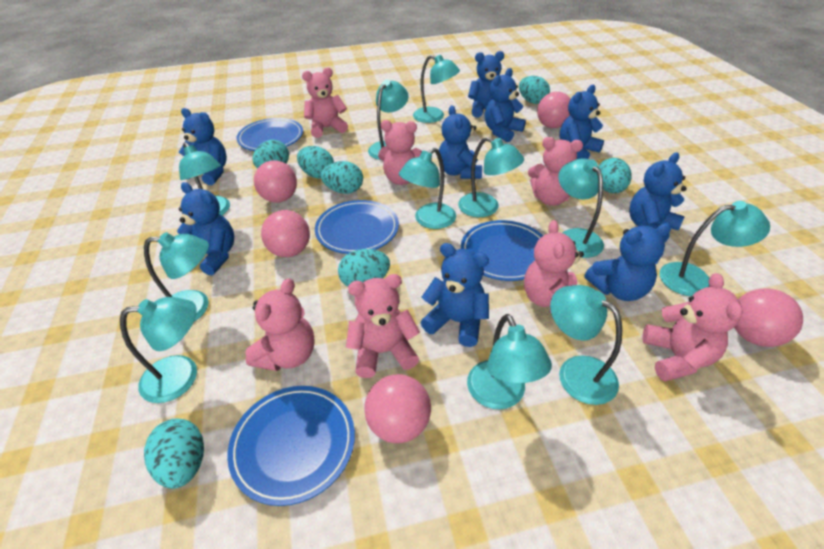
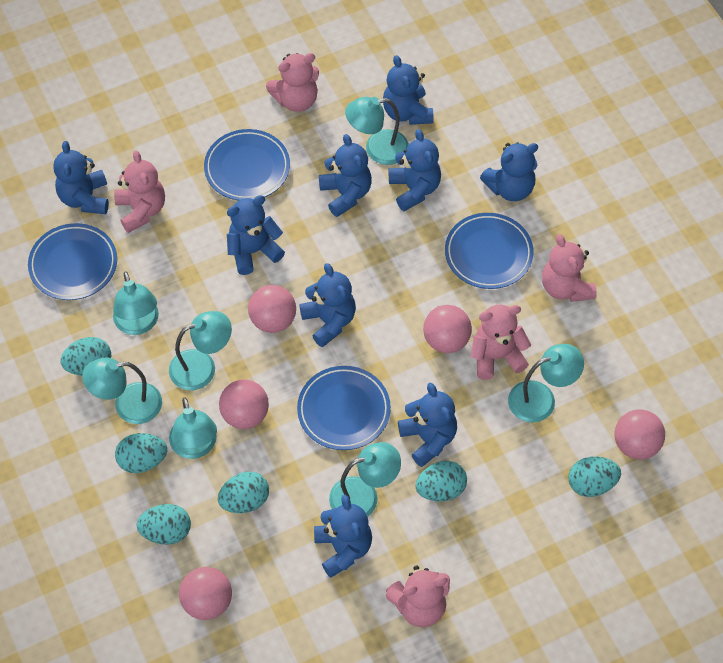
pink teddy bear: 7 -> 5
turquoise egg: 7 -> 6
turquoise lamp: 11 -> 7

